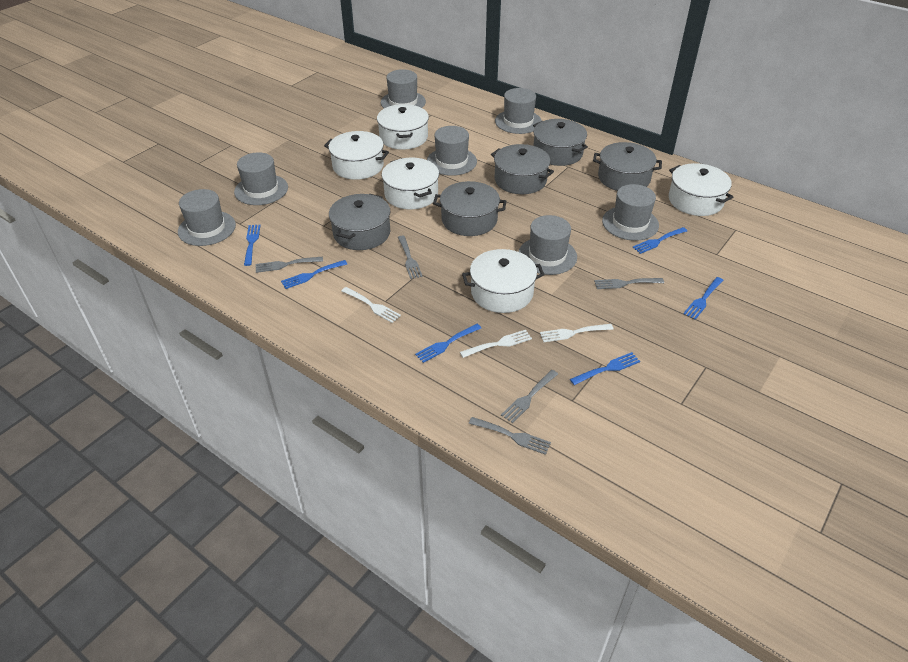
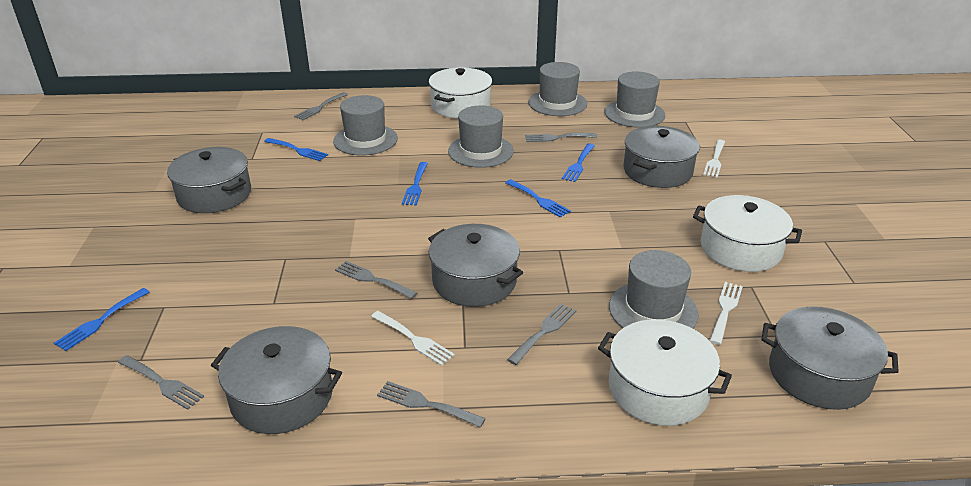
blue fork: 6 -> 5
grey fork: 5 -> 6
grey hat: 7 -> 5
white pot: 5 -> 3

